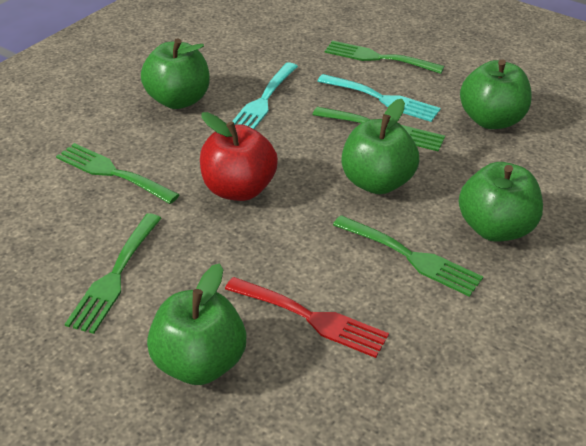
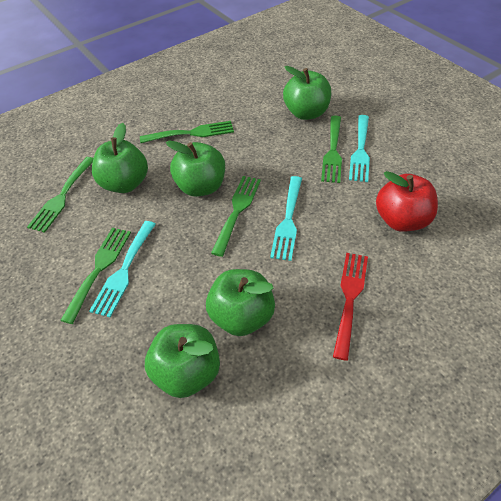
turquoise fork: 2 -> 3

